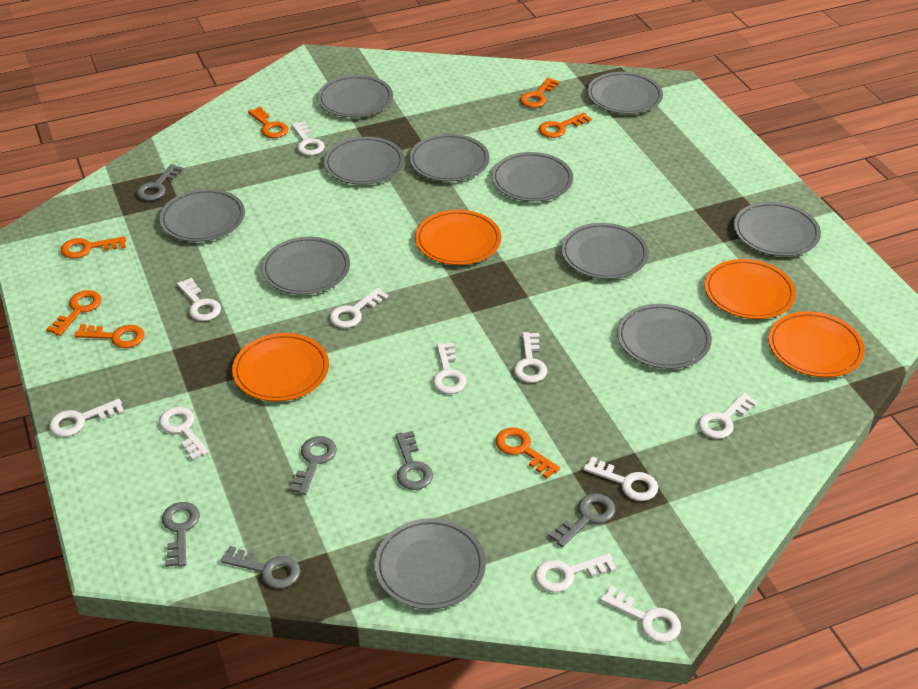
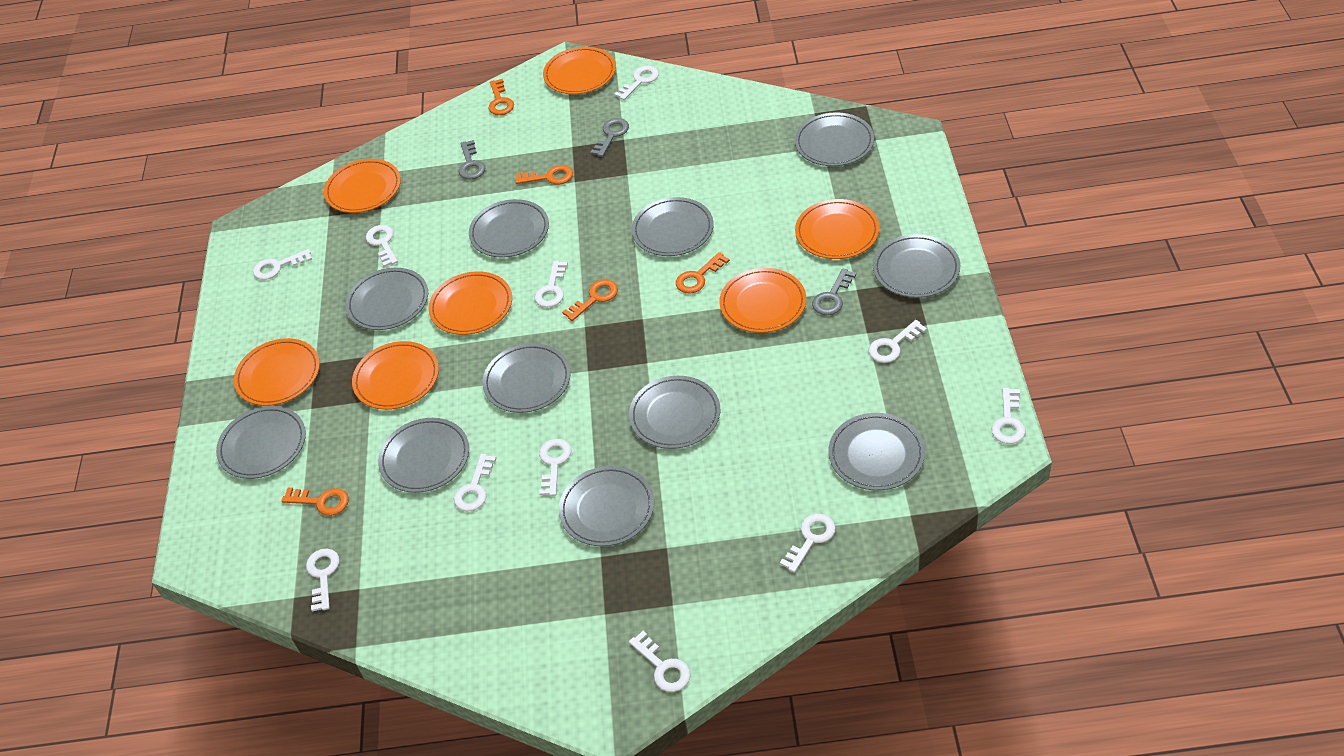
grey key: 6 -> 3
orange key: 7 -> 5
orange plate: 4 -> 7

